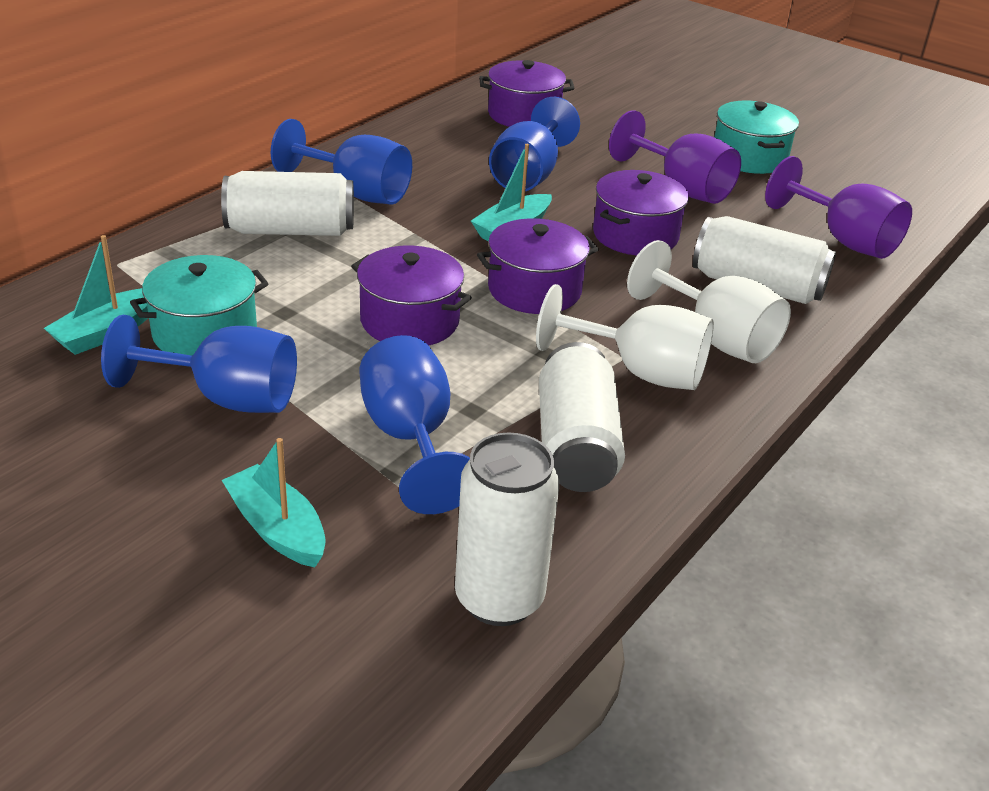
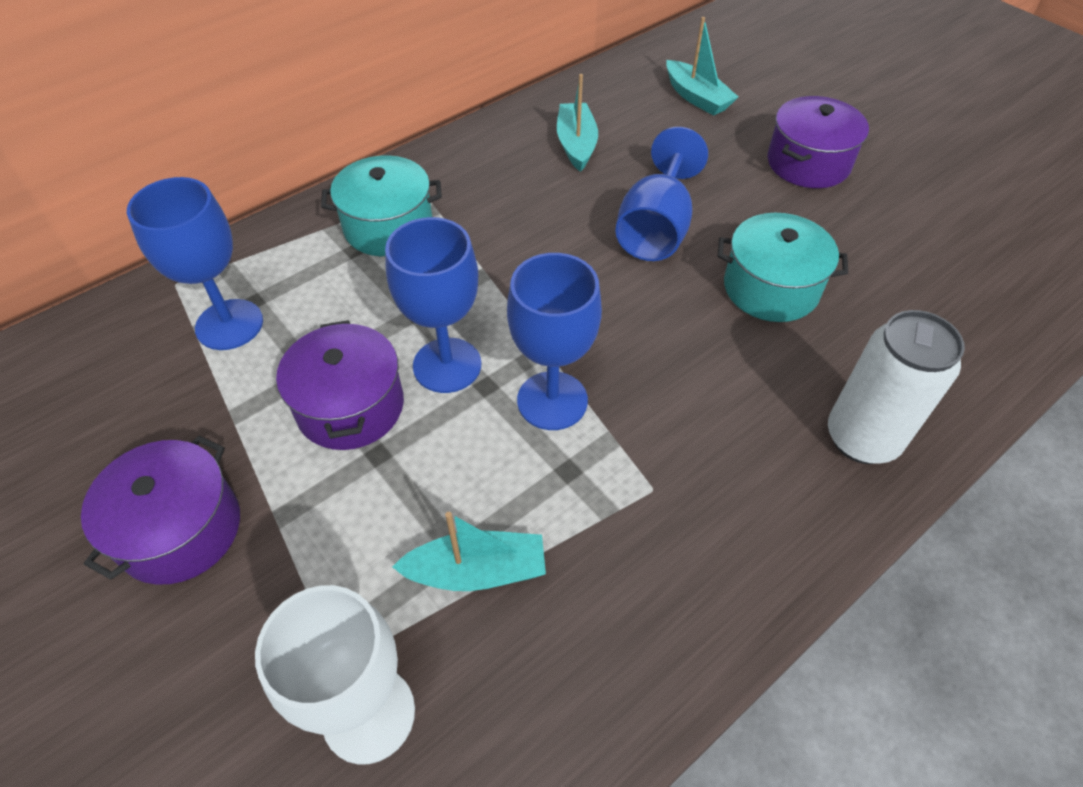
purple goblet: 2 -> 0
purple pot: 4 -> 3
white can: 4 -> 1
white goblet: 2 -> 1

